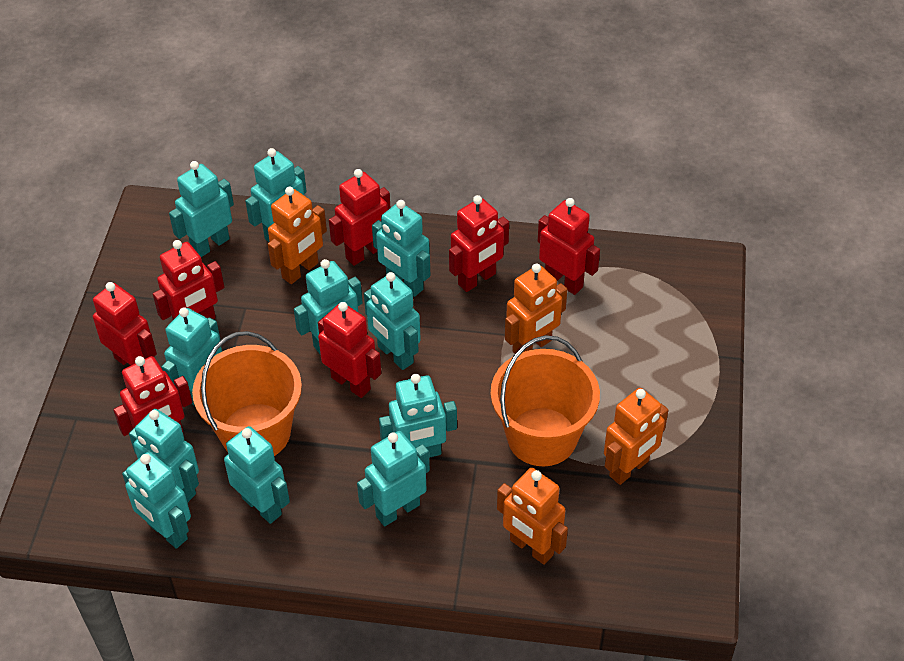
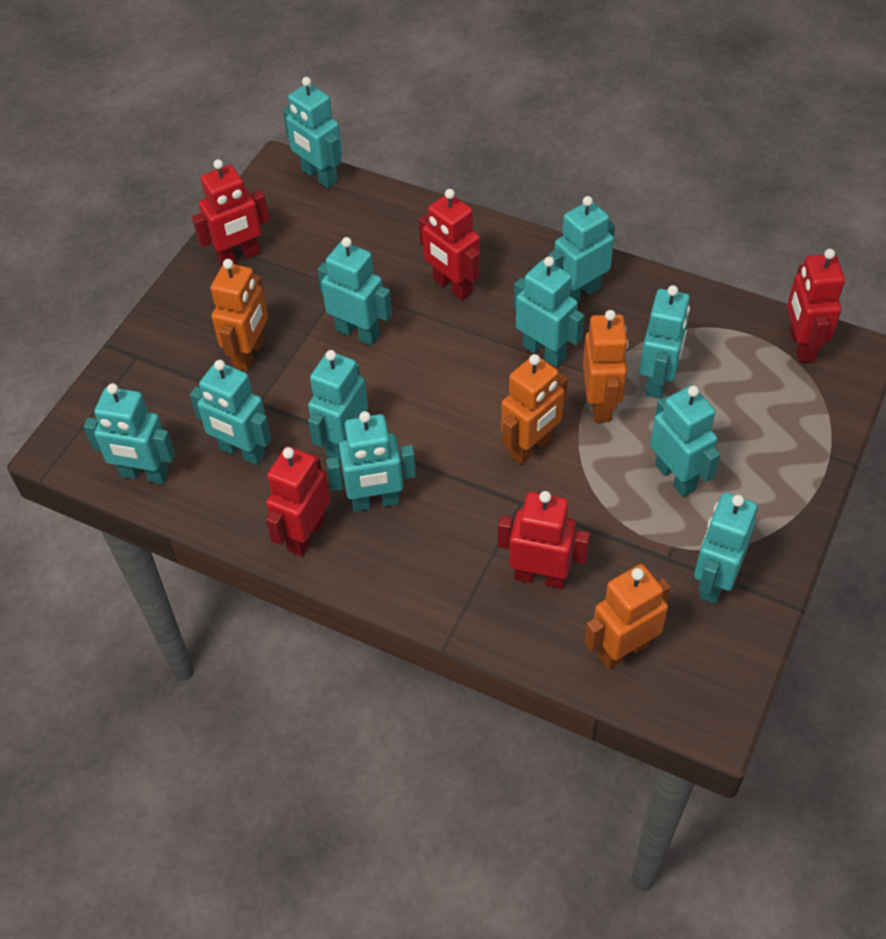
orange bucket: 2 -> 0
red robot: 7 -> 5

